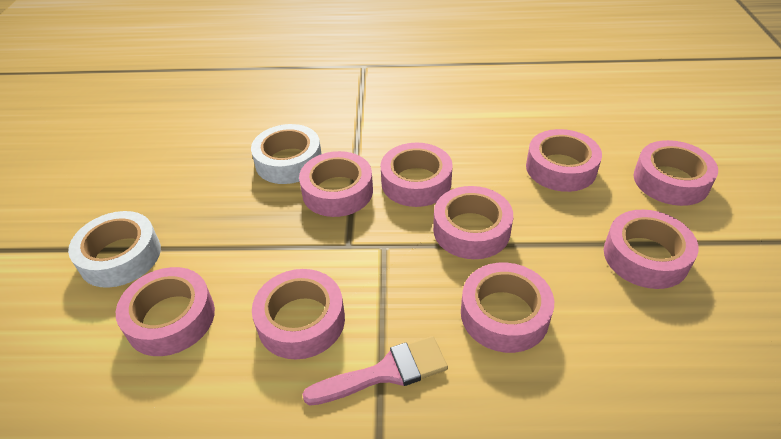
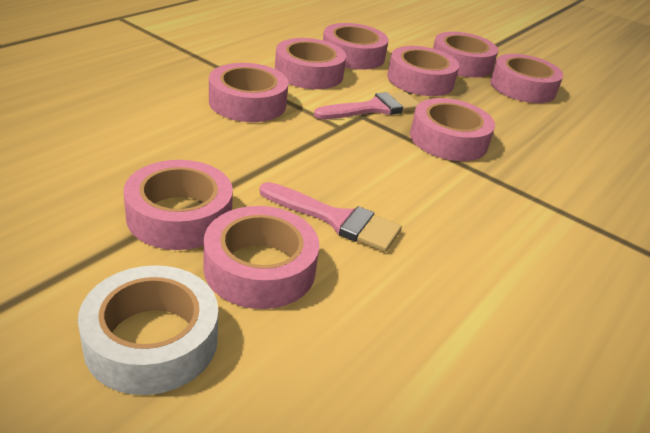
pink brush: 1 -> 2
white tape: 2 -> 1

